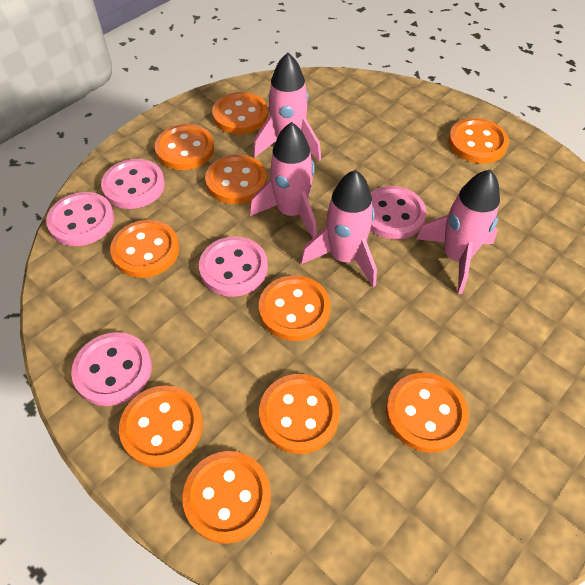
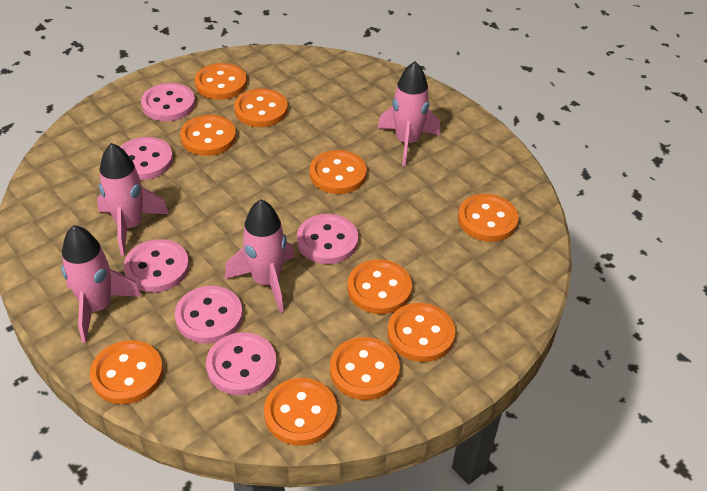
pink button: 5 -> 6

